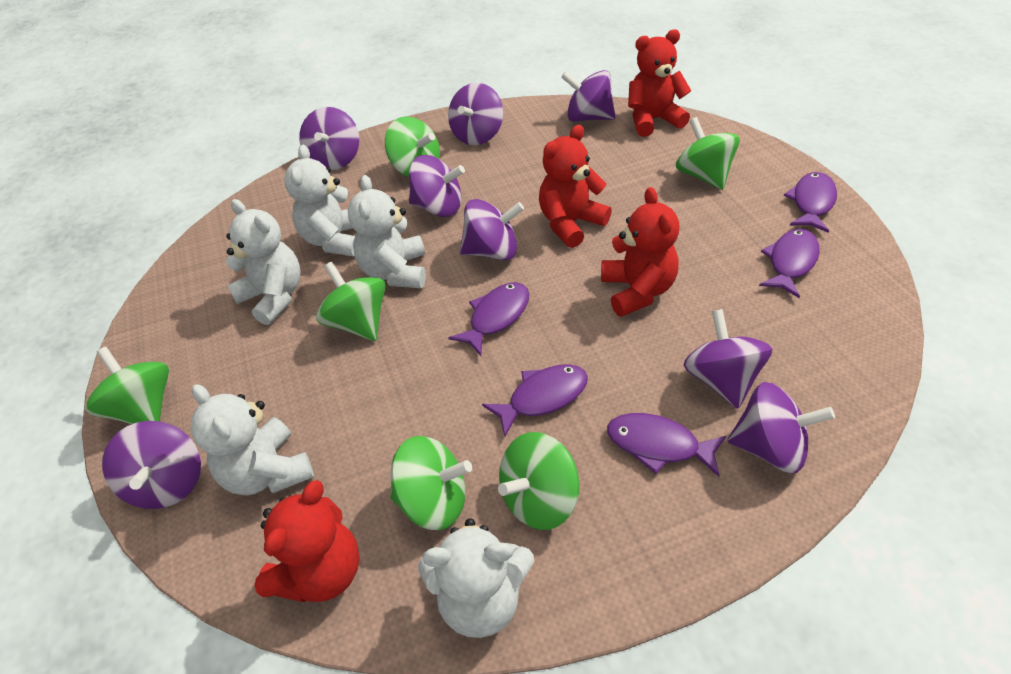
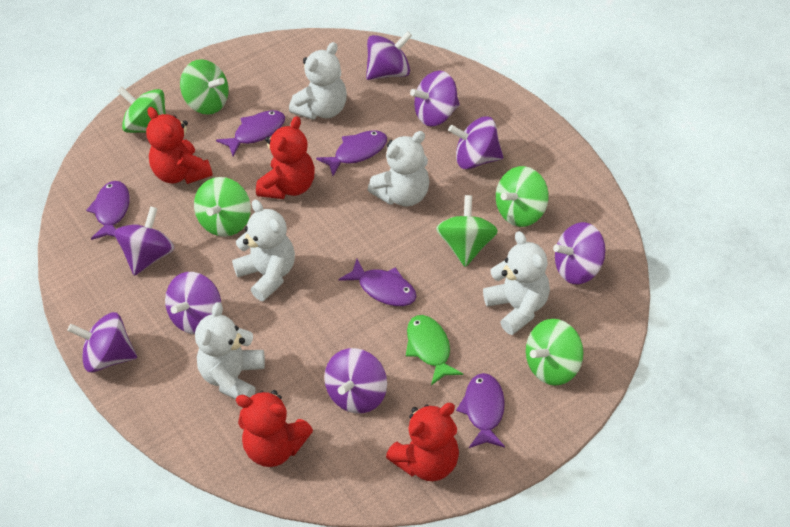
green fish: 0 -> 1

